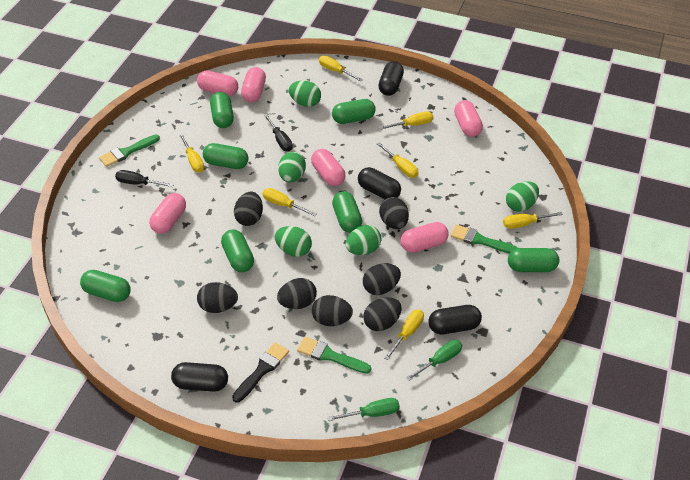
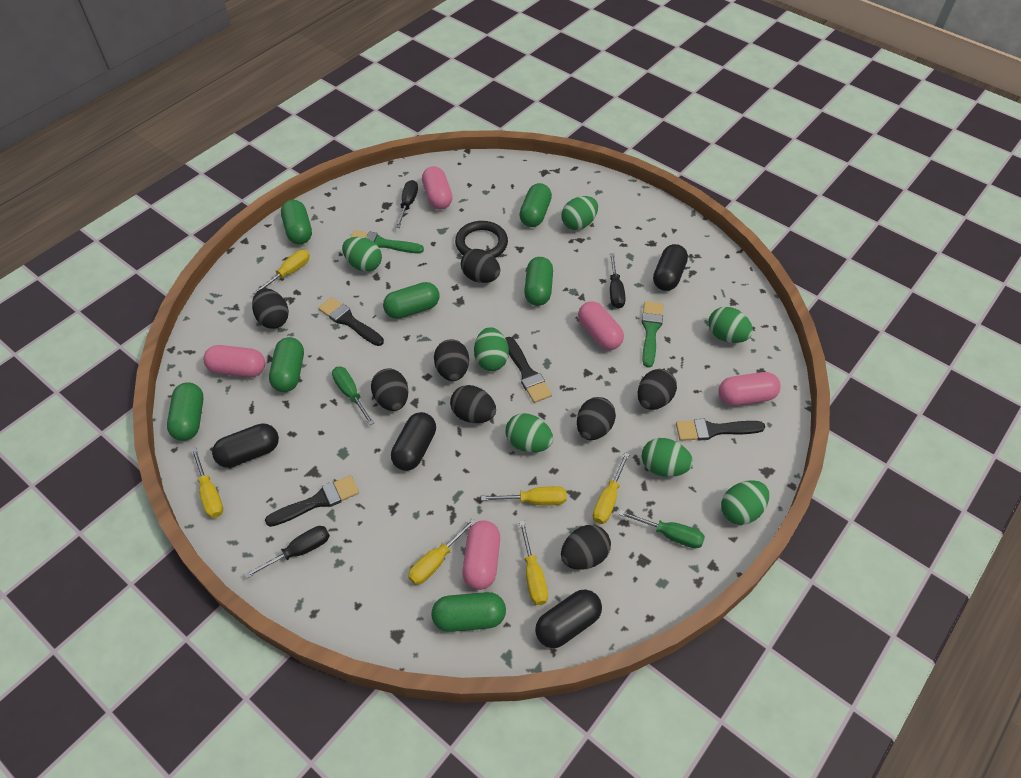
black brush: 1 -> 4
black egg: 7 -> 8
black ring: 0 -> 1
black screwdriver: 2 -> 3
green brush: 3 -> 2
green egg: 5 -> 7
pink capsule: 6 -> 5
yellow screwdriver: 7 -> 6

